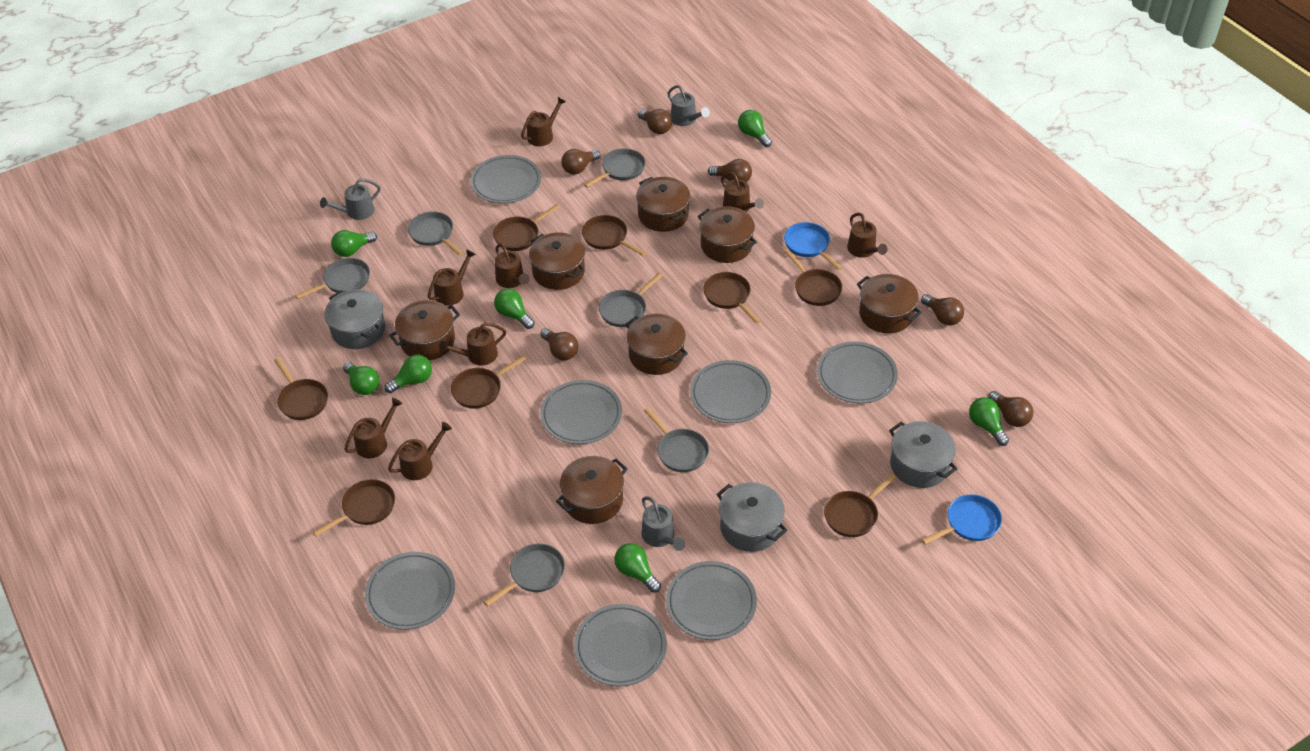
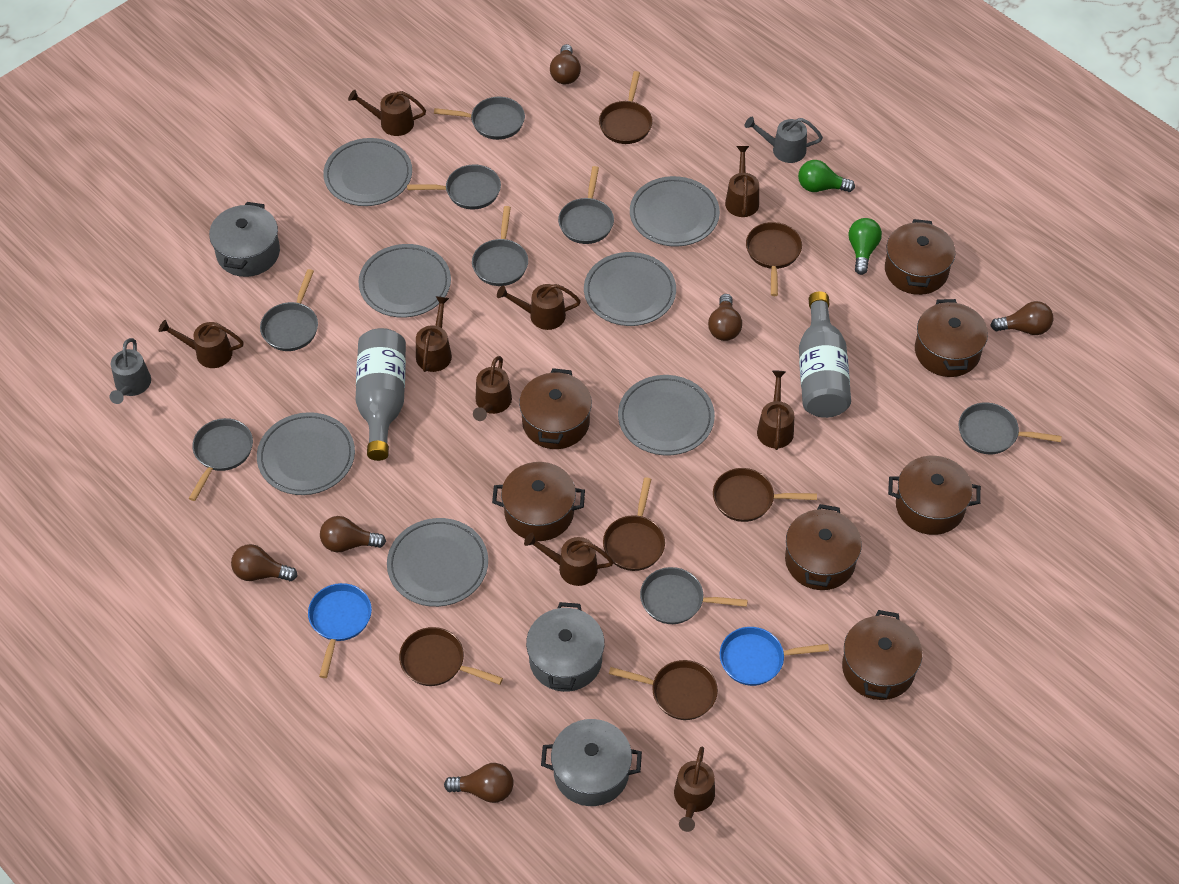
brown pan: 8 -> 6
brown watering can: 8 -> 9
green light bulb: 7 -> 2
grey bottle: 0 -> 2
grey pan: 6 -> 8
grey watering can: 3 -> 2

